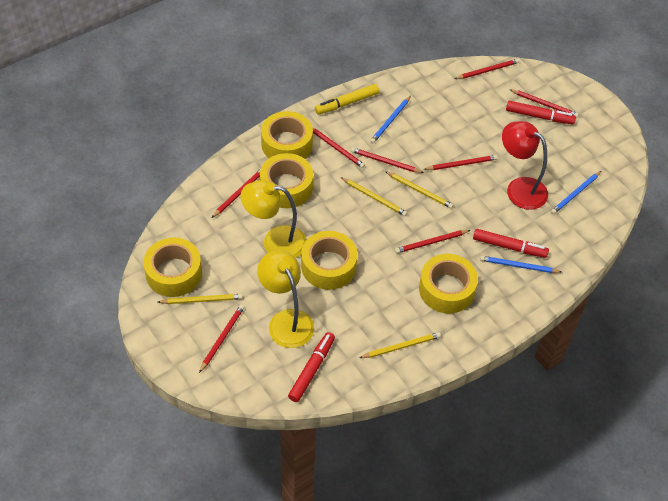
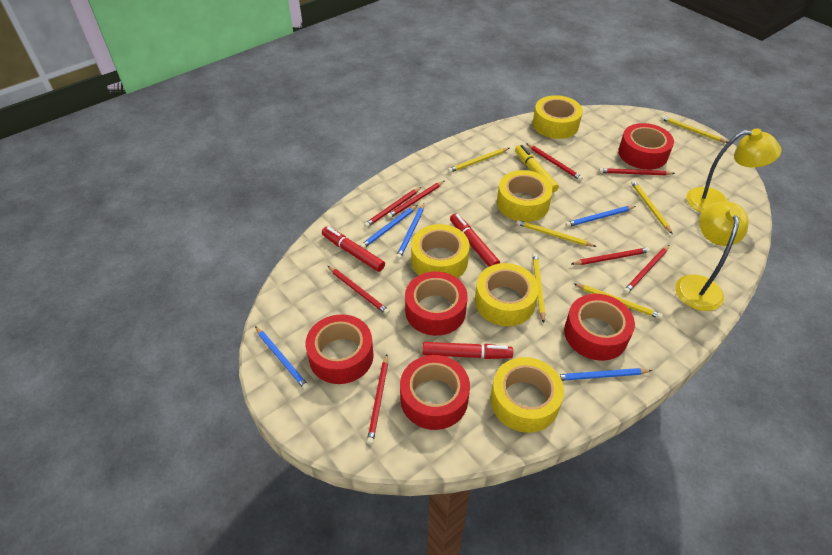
blue pencil: 3 -> 5
red lamp: 1 -> 0
red tape: 0 -> 5
yellow pencil: 4 -> 6

